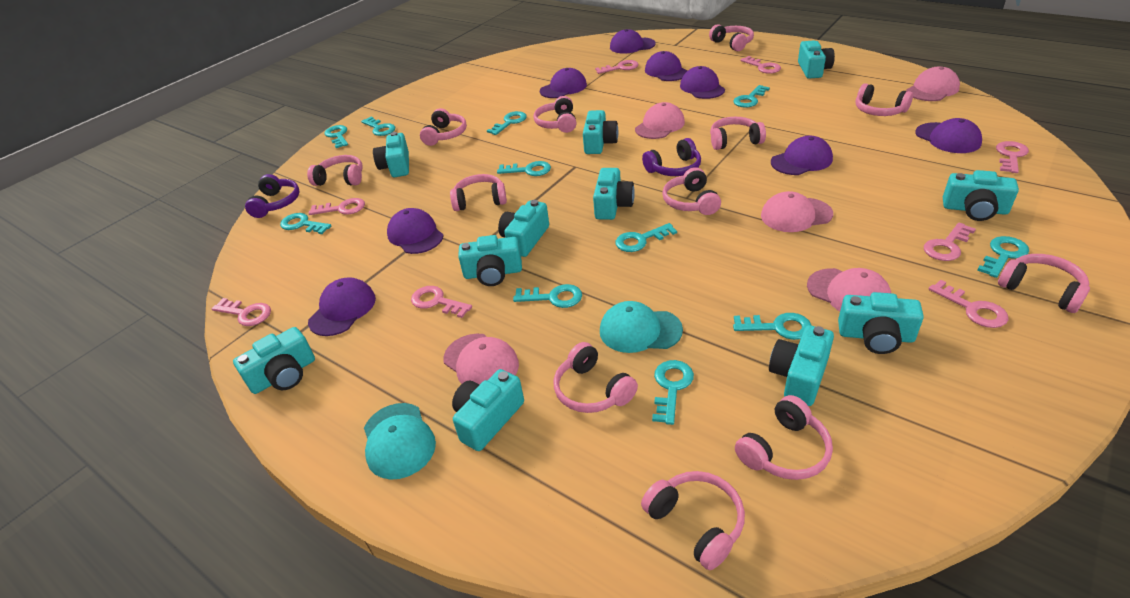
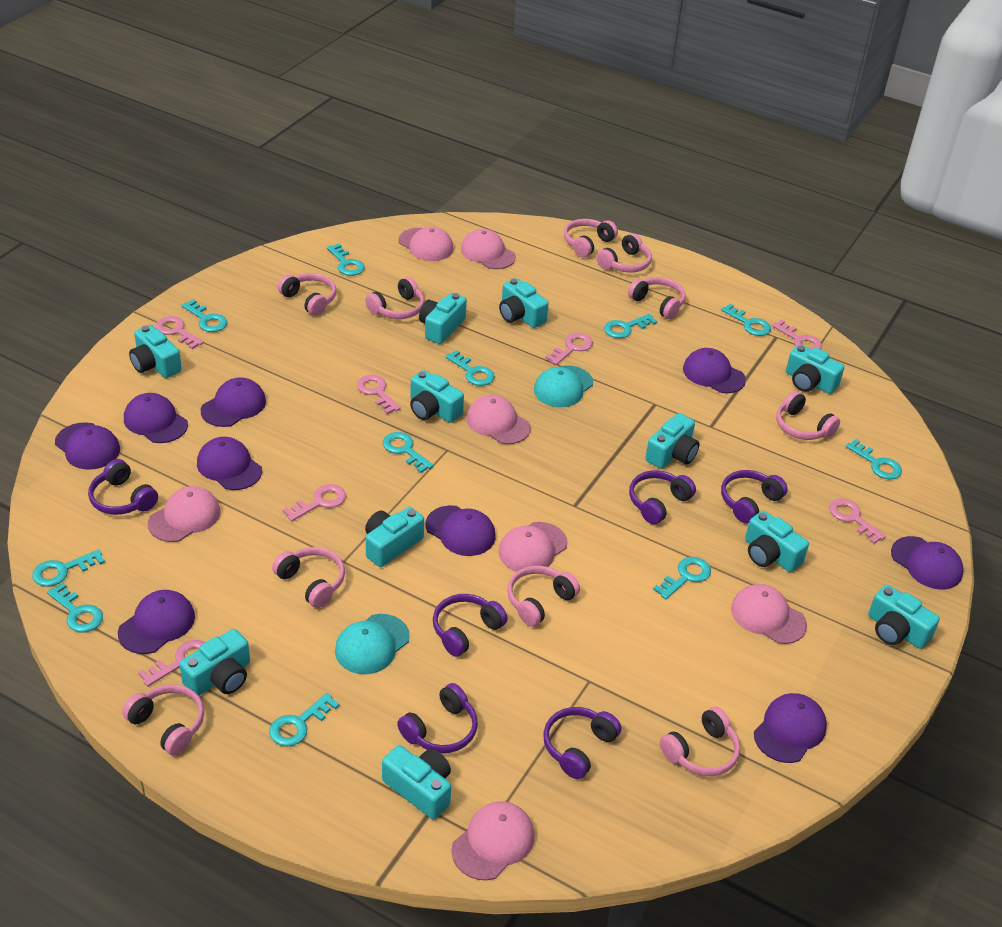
pink cap: 5 -> 7
pink headphones: 12 -> 10
pink key: 8 -> 7
purple cap: 8 -> 9
purple headphones: 2 -> 6

